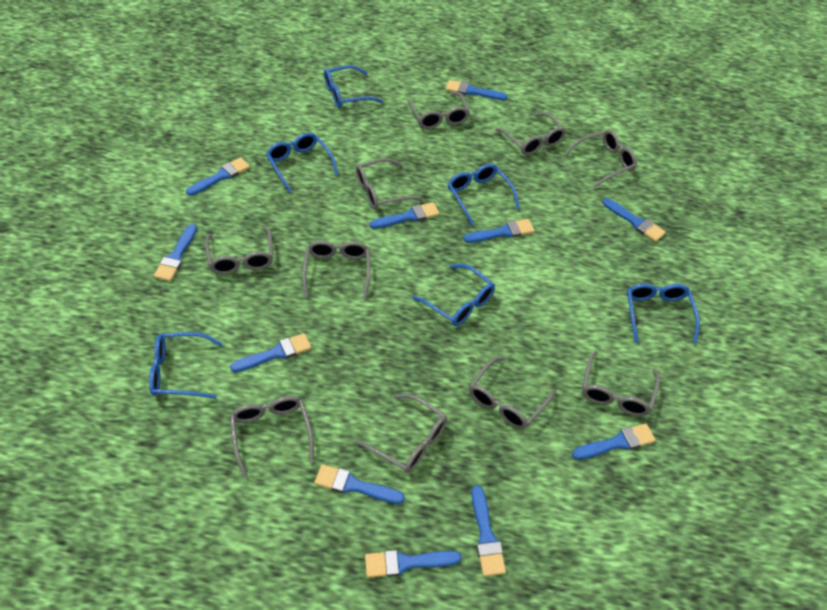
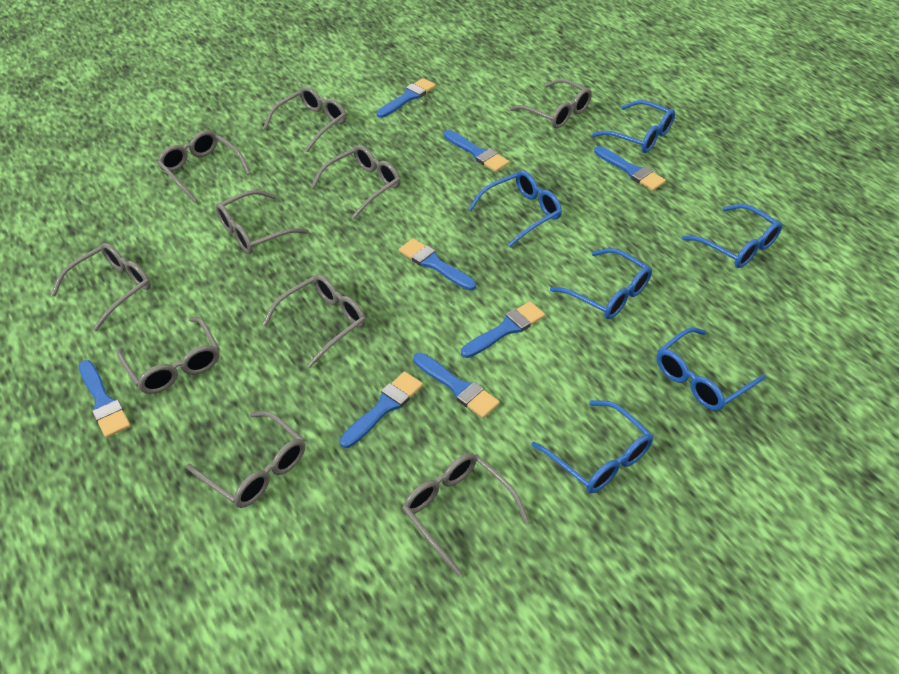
blue brush: 11 -> 8

